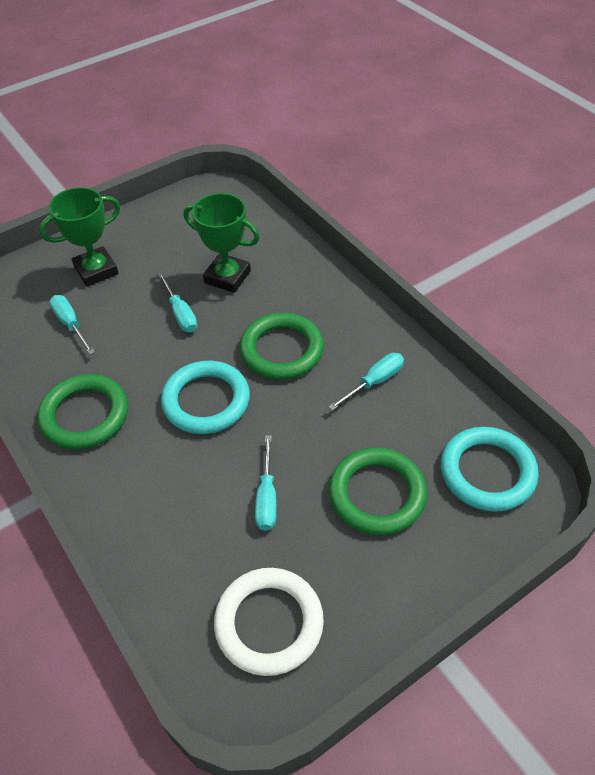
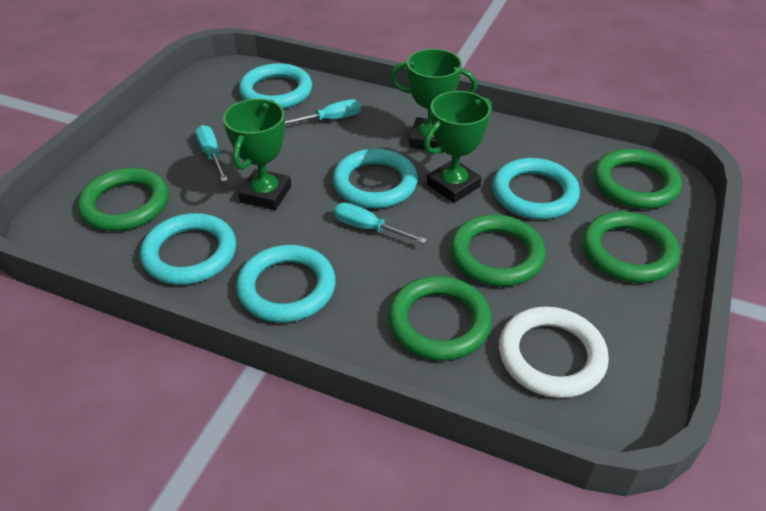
green ring: 3 -> 5
green trophy: 2 -> 3
turquoise ring: 2 -> 5
turquoise screwdriver: 4 -> 3

